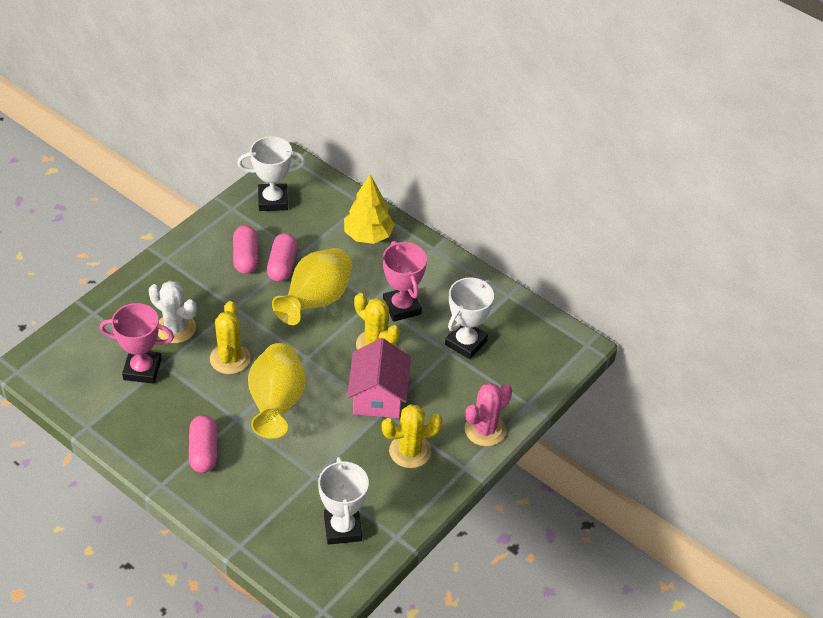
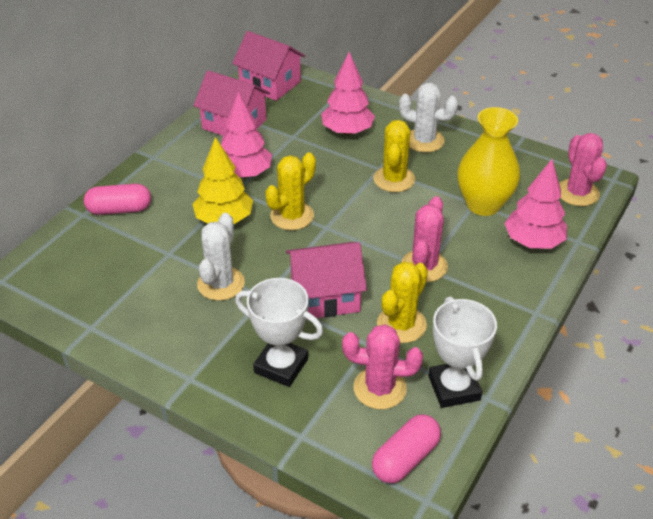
pink cactus: 1 -> 3
pink capsule: 3 -> 2
pink house: 1 -> 3
pink tree: 0 -> 3
pink trophy: 2 -> 0
white cactus: 1 -> 2
white trophy: 3 -> 2
yellow vase: 2 -> 1

